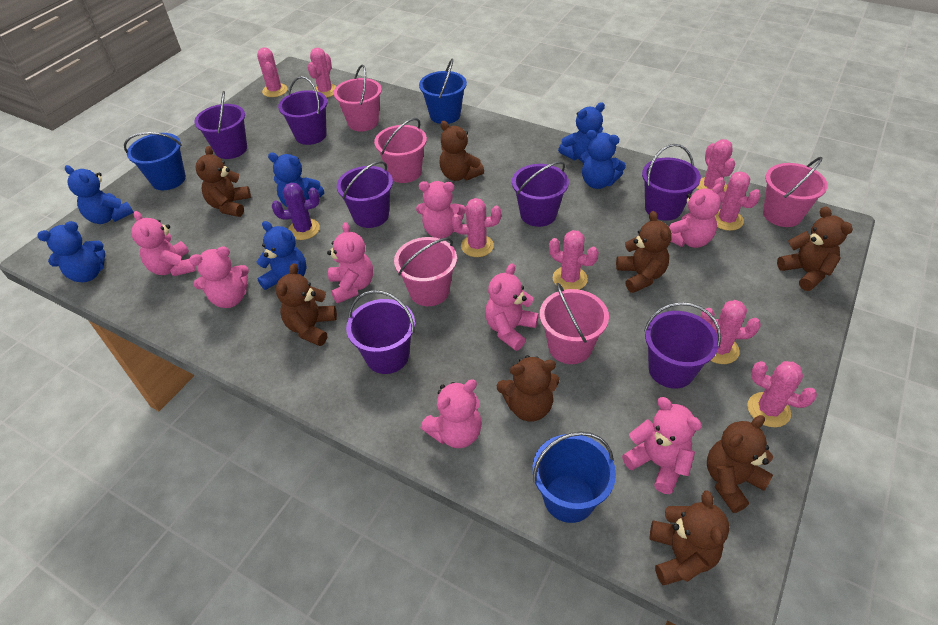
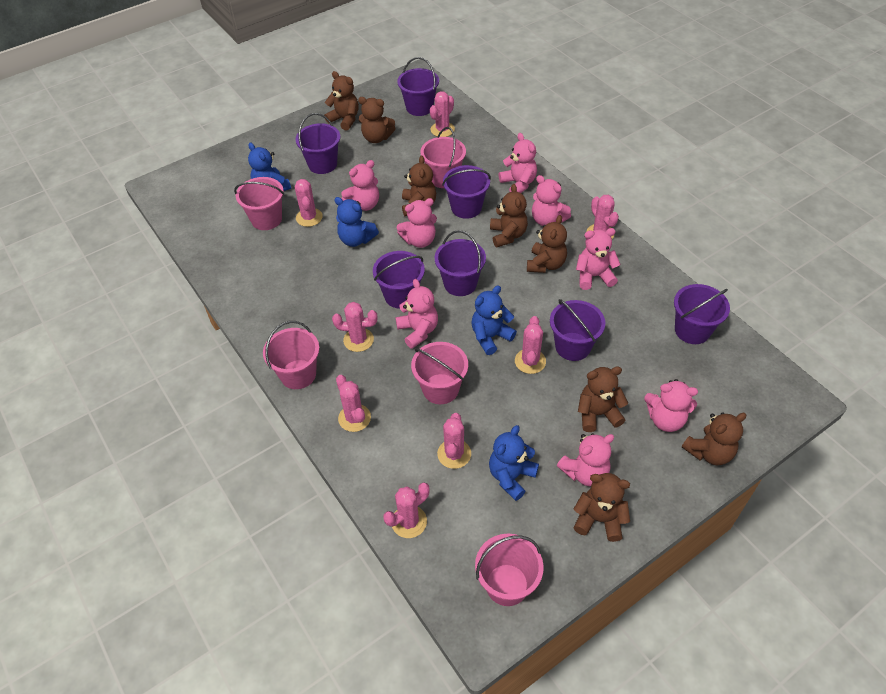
blue bucket: 3 -> 0
blue teddy bear: 6 -> 4
purple cactus: 1 -> 0

